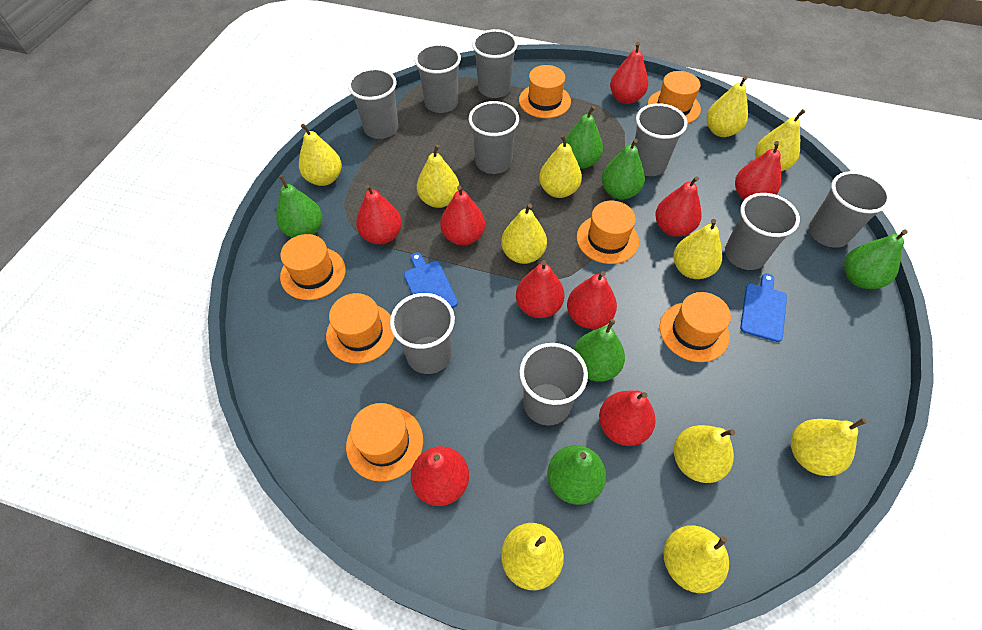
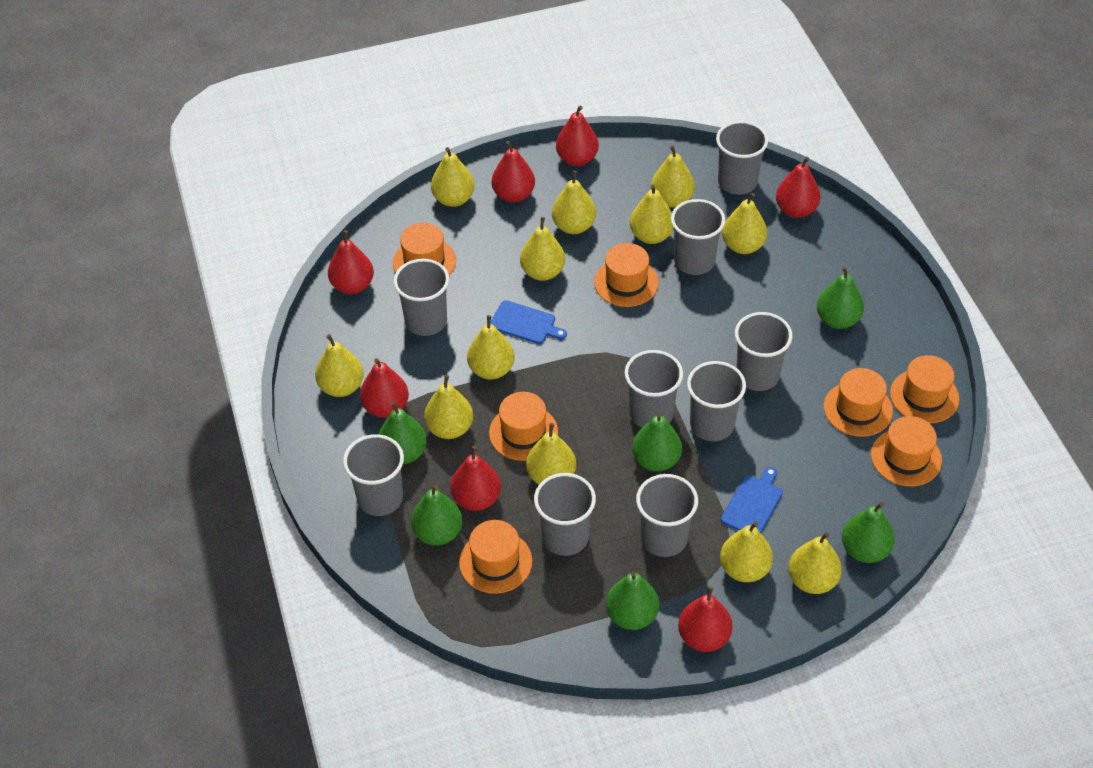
red pear: 9 -> 7
yellow pear: 11 -> 12

